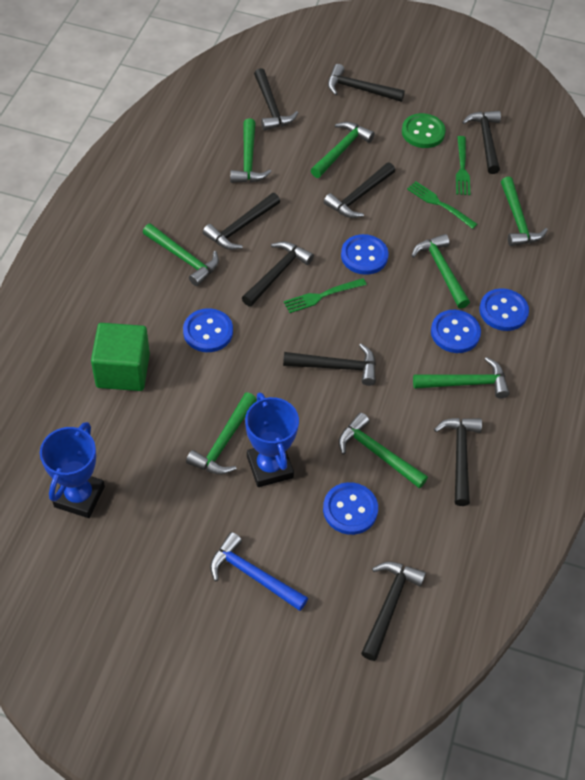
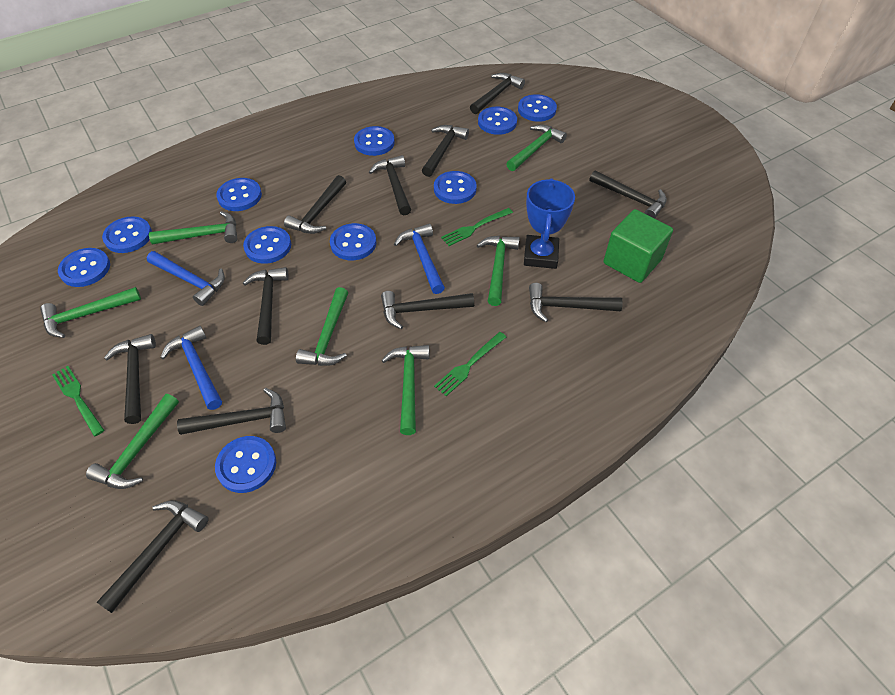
black hammer: 9 -> 11
blue button: 5 -> 10
blue hammer: 1 -> 3
blue trophy: 2 -> 1
green button: 1 -> 0
green hammer: 8 -> 7

